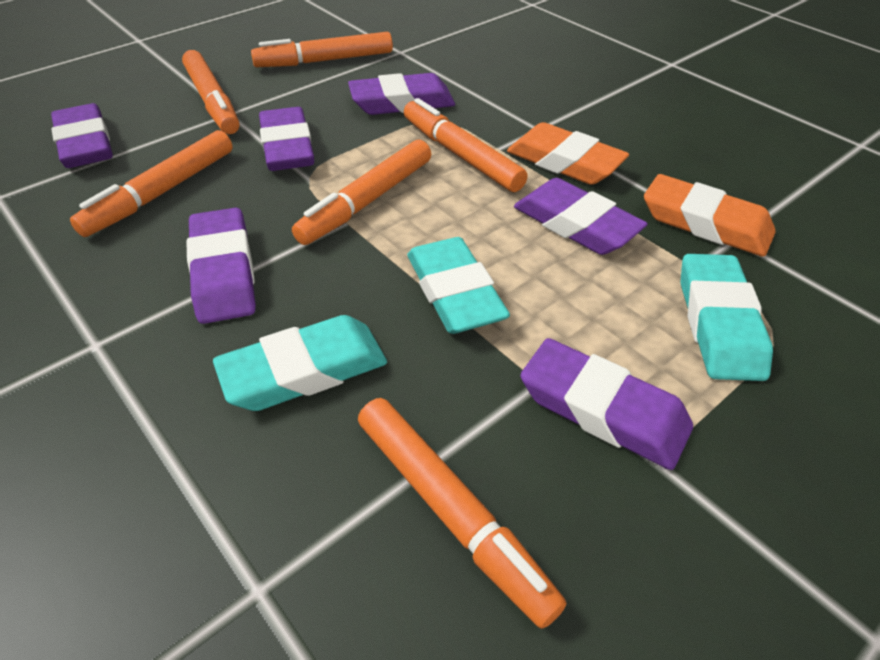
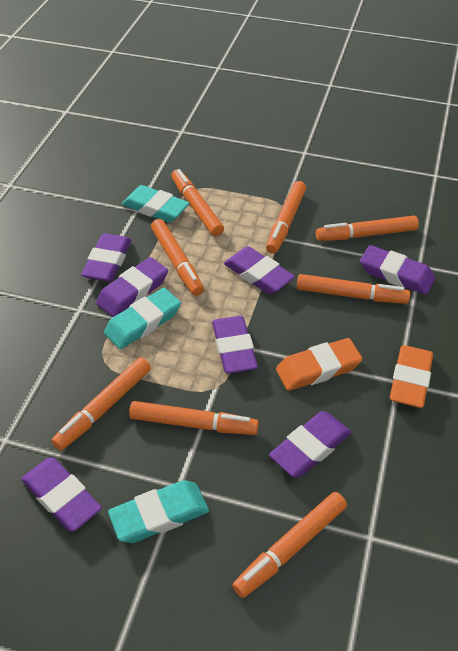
orange marker: 6 -> 8
purple eraser: 6 -> 7

